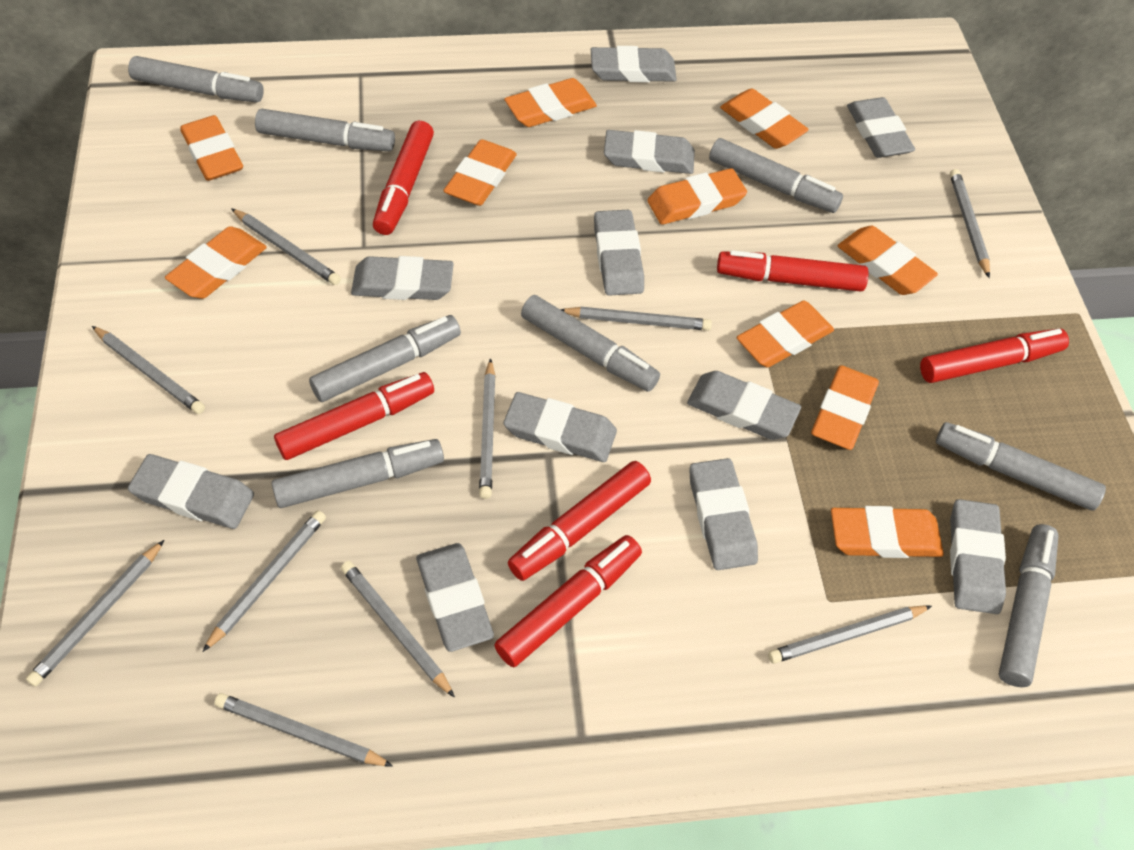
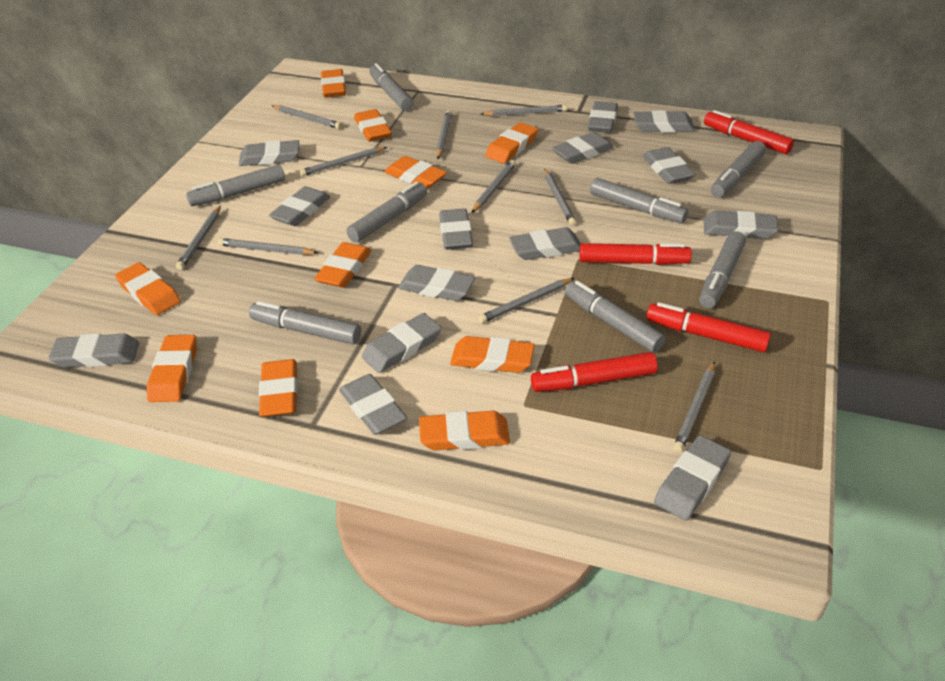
grey eraser: 11 -> 14
red marker: 6 -> 4

